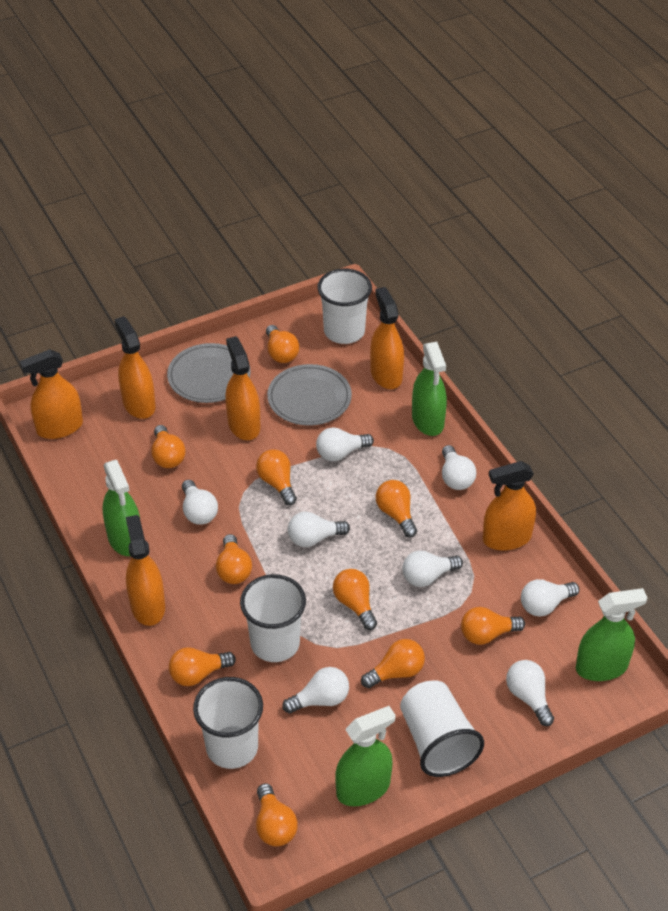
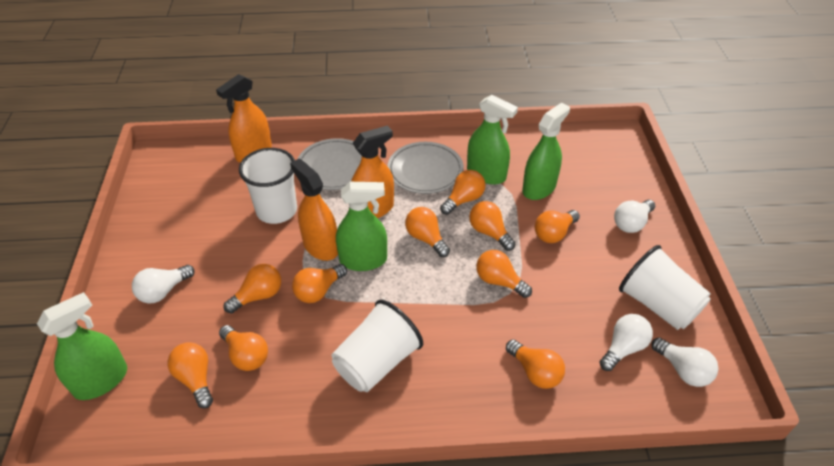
orange spray bottle: 6 -> 3
white cup: 4 -> 3
white light bulb: 8 -> 4

